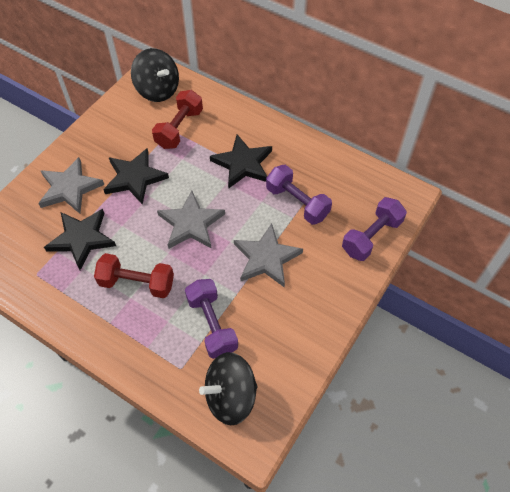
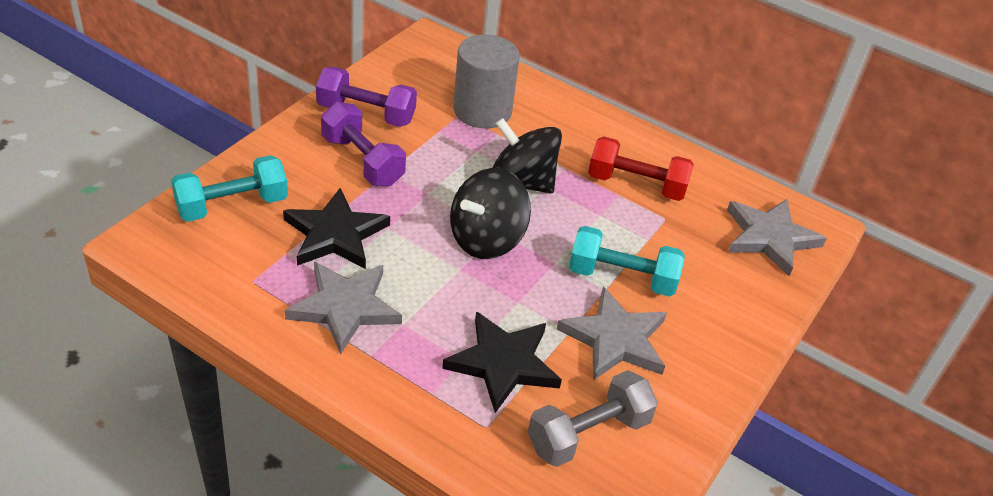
black star: 3 -> 2
grey cylinder: 0 -> 1
grey dumbbell: 0 -> 1
purple dumbbell: 3 -> 2
red dumbbell: 2 -> 1
turquoise dumbbell: 0 -> 2

